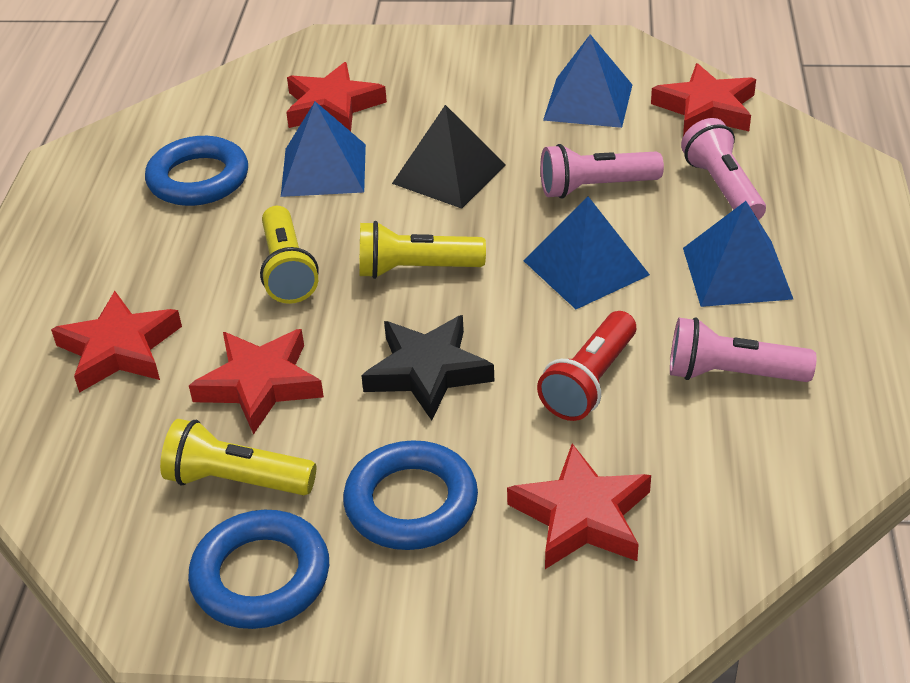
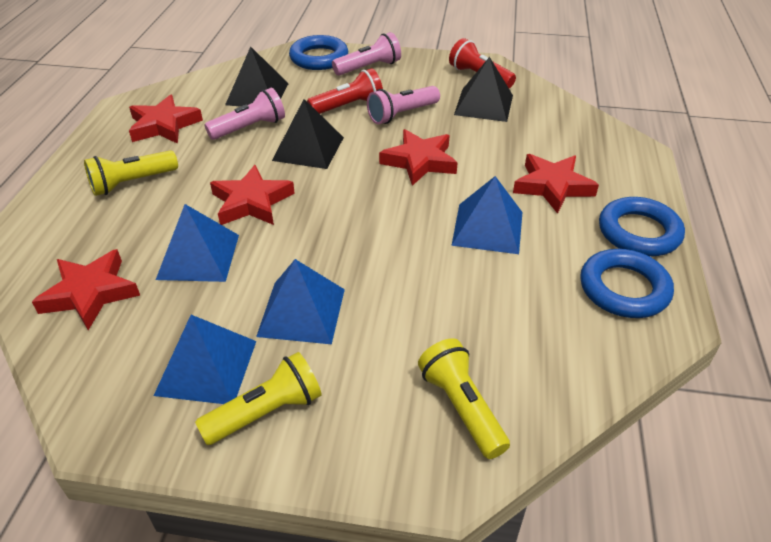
black pyramid: 1 -> 3
black star: 1 -> 0
red flashlight: 1 -> 2

